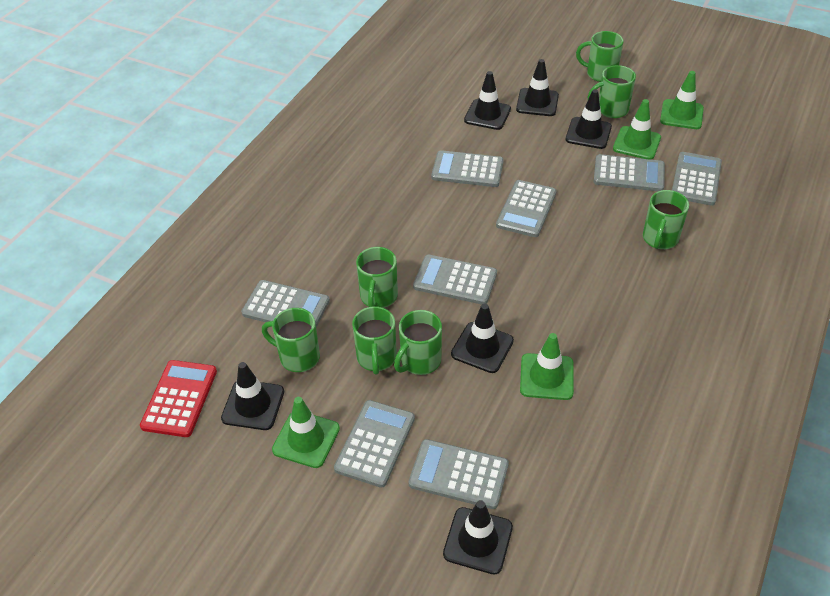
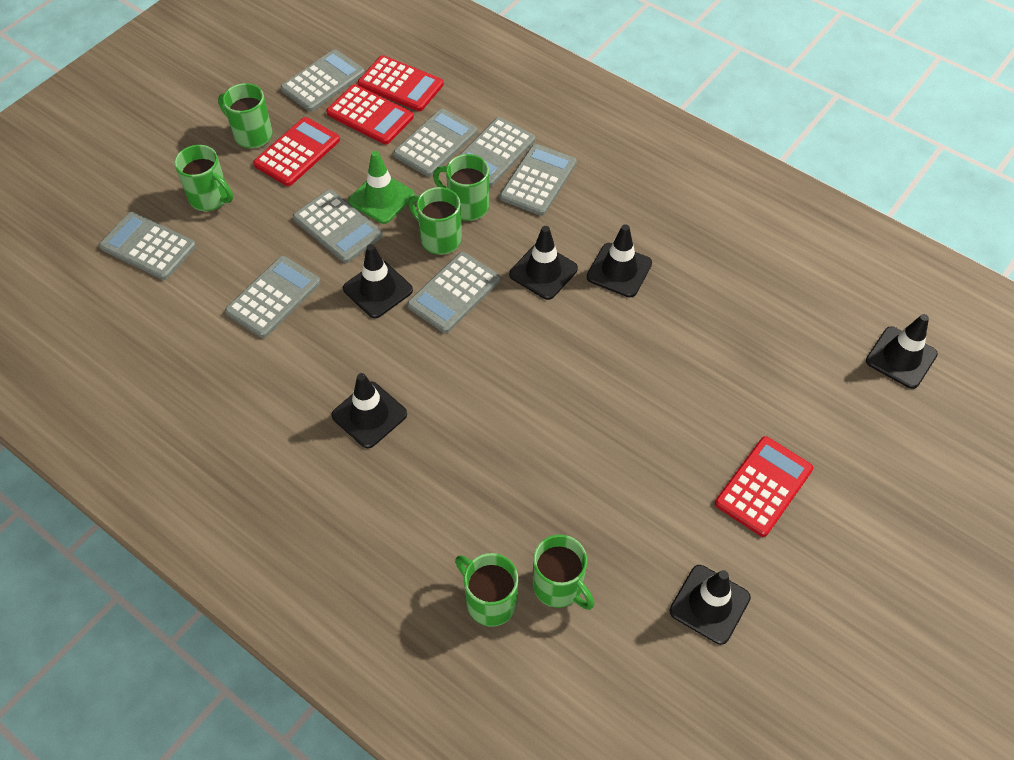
green mug: 7 -> 6
green traffic cone: 4 -> 1
red calculator: 1 -> 4

